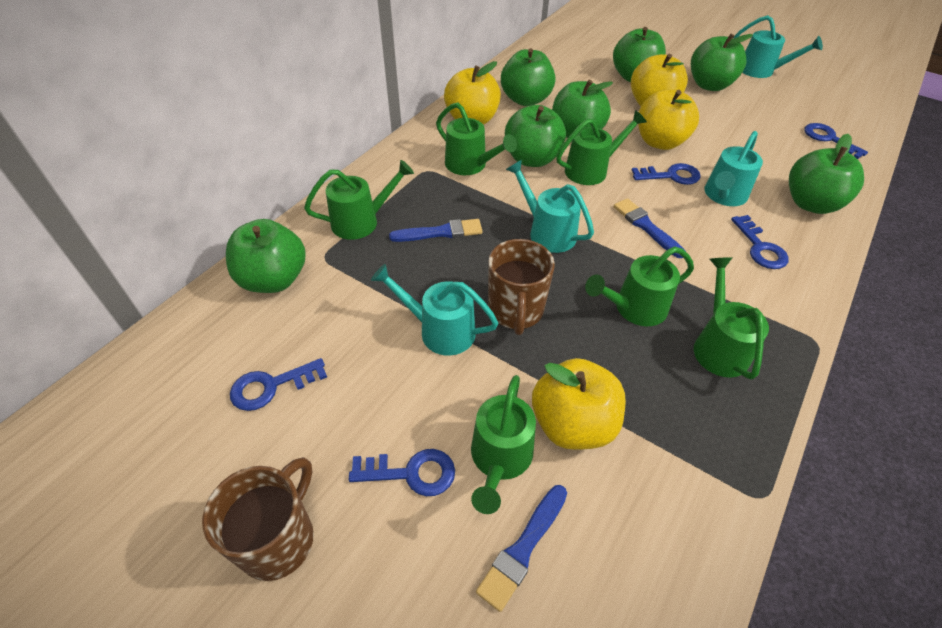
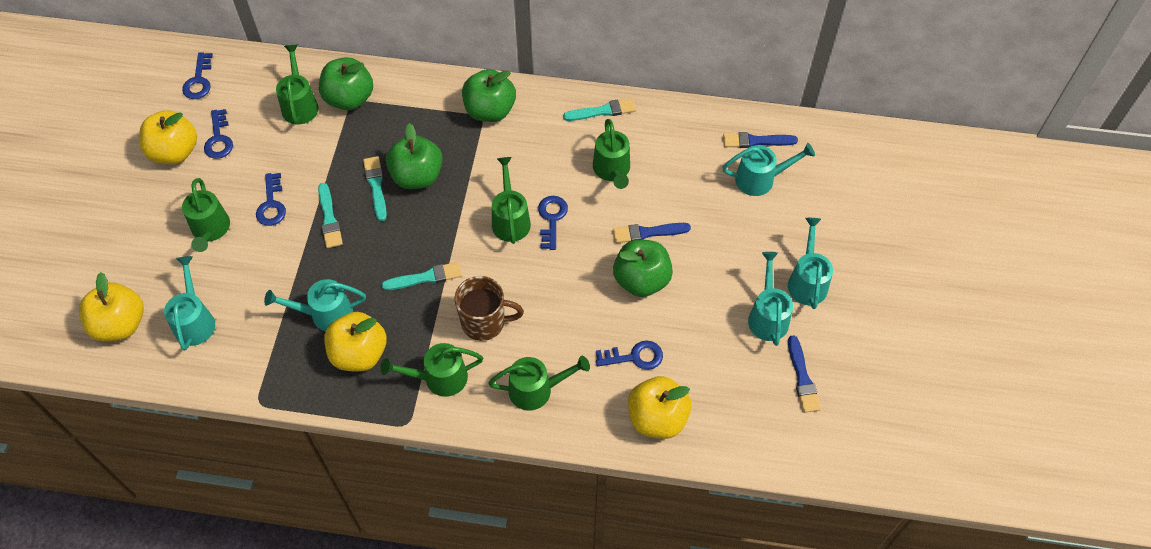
brown mug: 2 -> 1
green apple: 7 -> 4
turquoise brush: 0 -> 4
turquoise watering can: 4 -> 5

